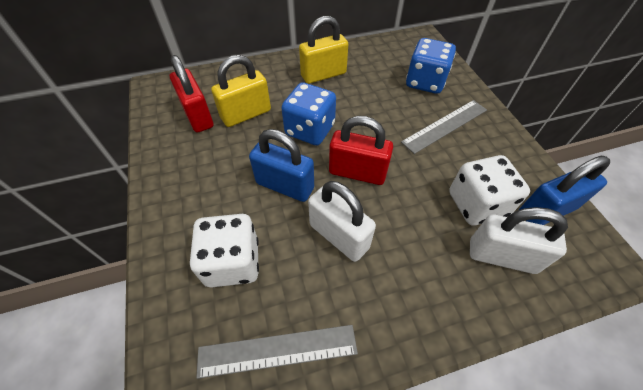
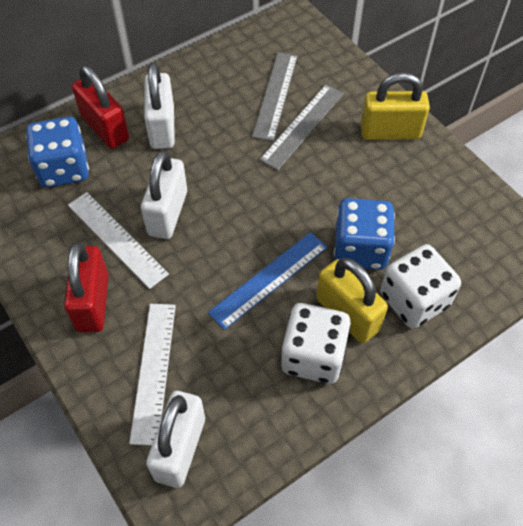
blue padlock: 2 -> 0
blue ruler: 0 -> 1
white padlock: 2 -> 3
white ruler: 0 -> 2

